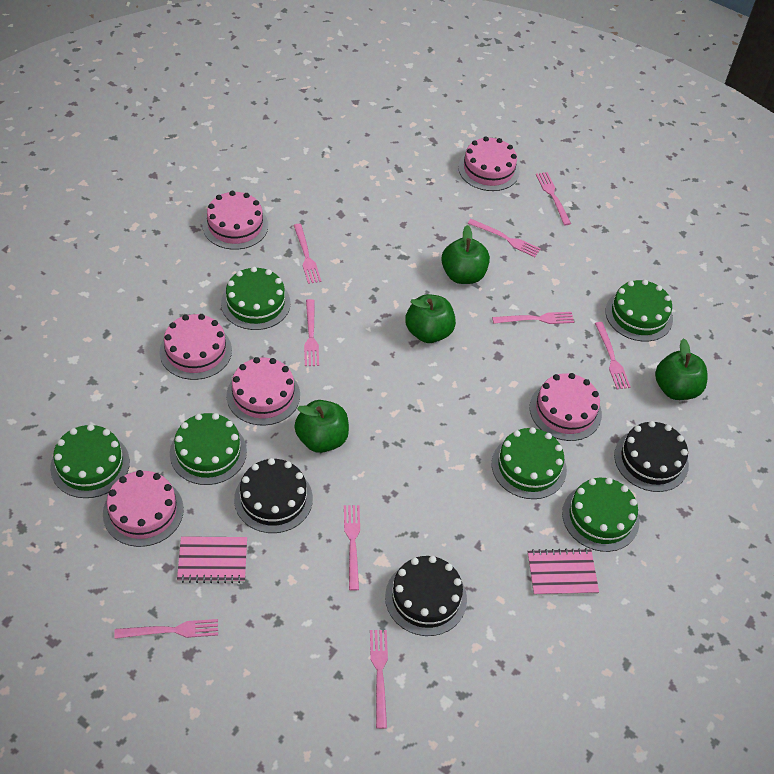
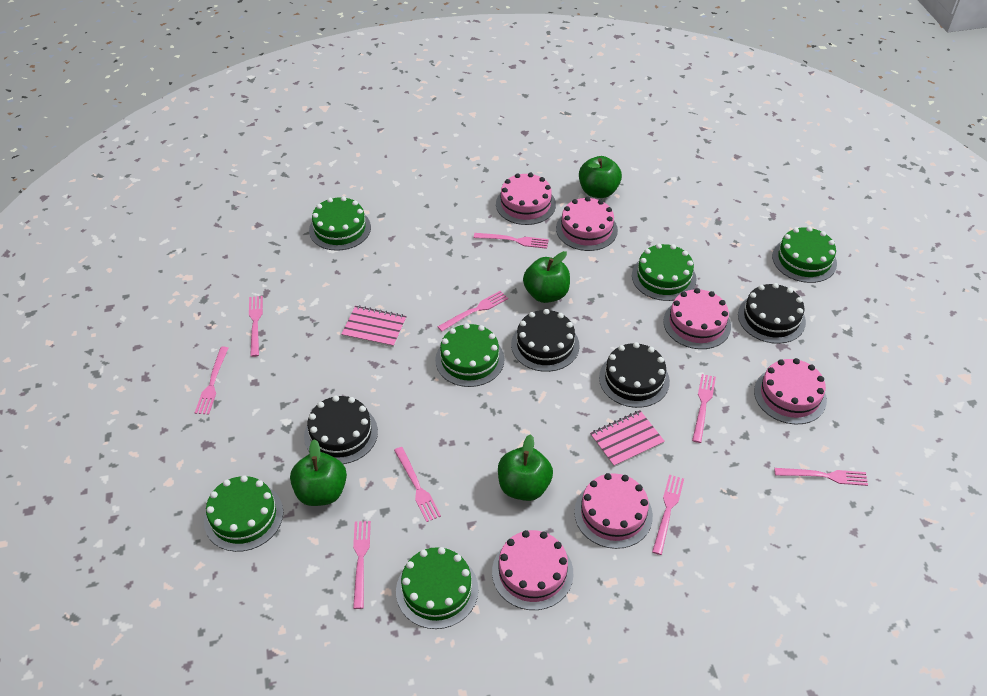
black cake: 3 -> 4

